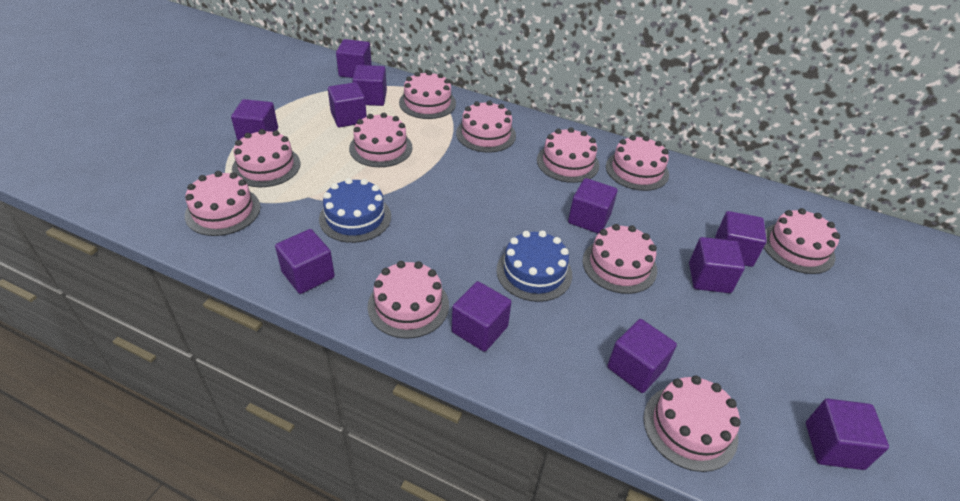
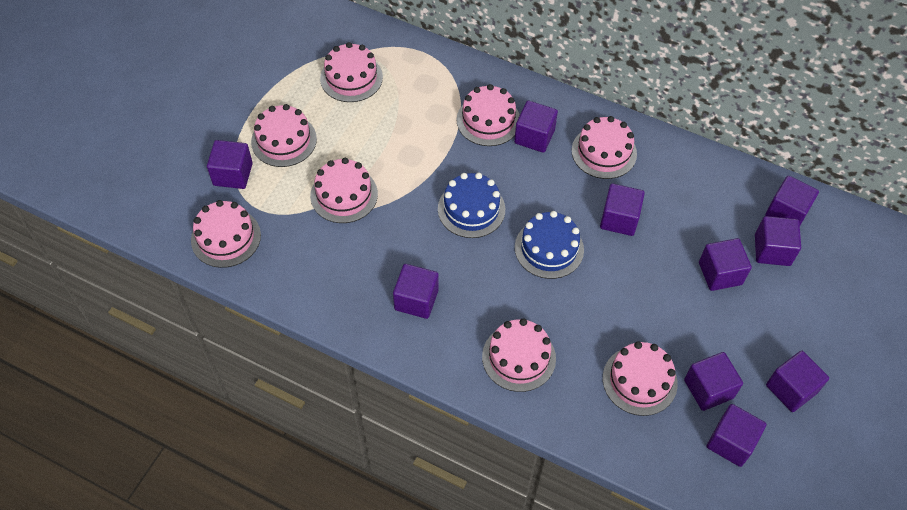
pink cake: 11 -> 8
purple cube: 11 -> 10

